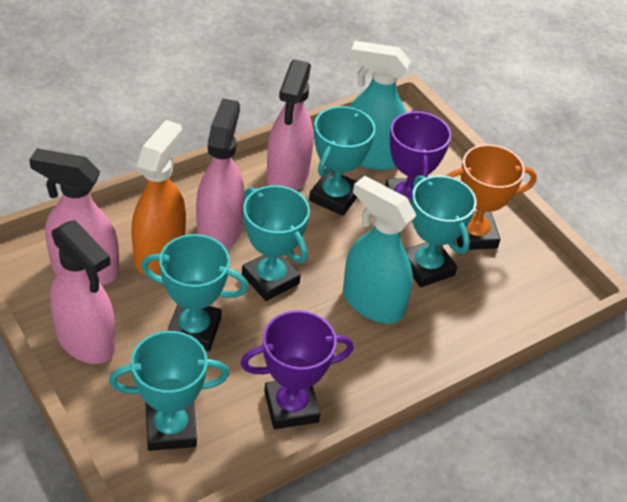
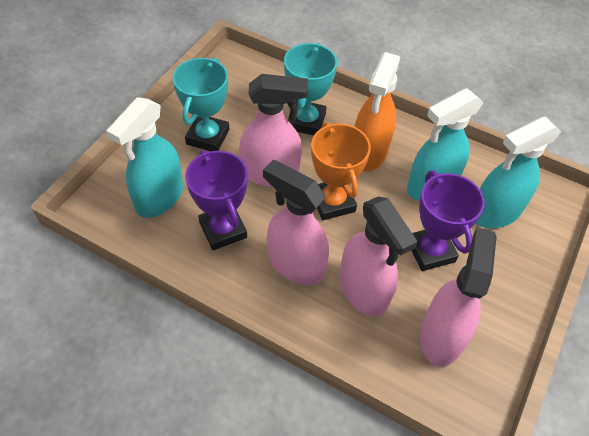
turquoise spray bottle: 2 -> 3
turquoise trophy: 5 -> 2

